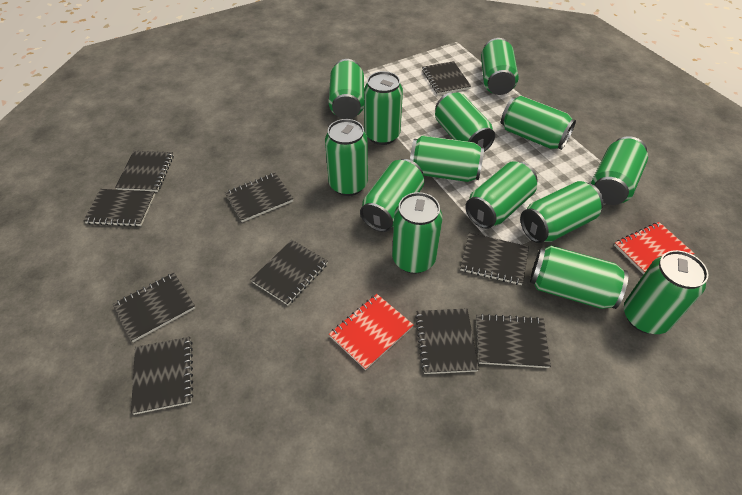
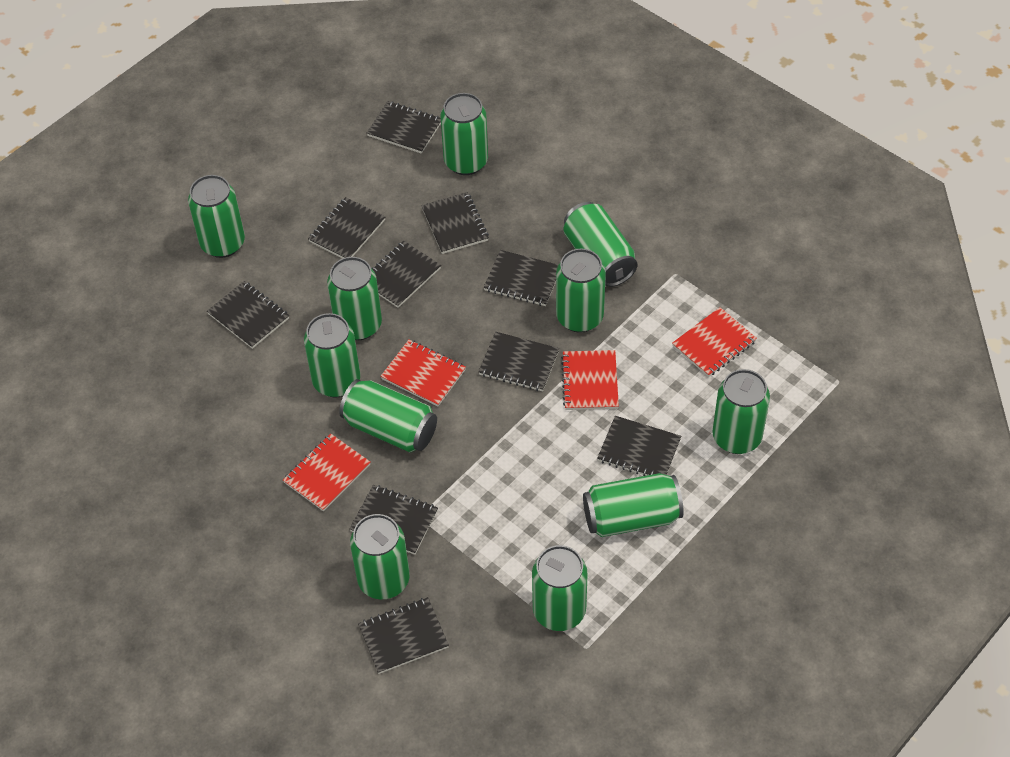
green can: 14 -> 11
red notebook: 2 -> 4

